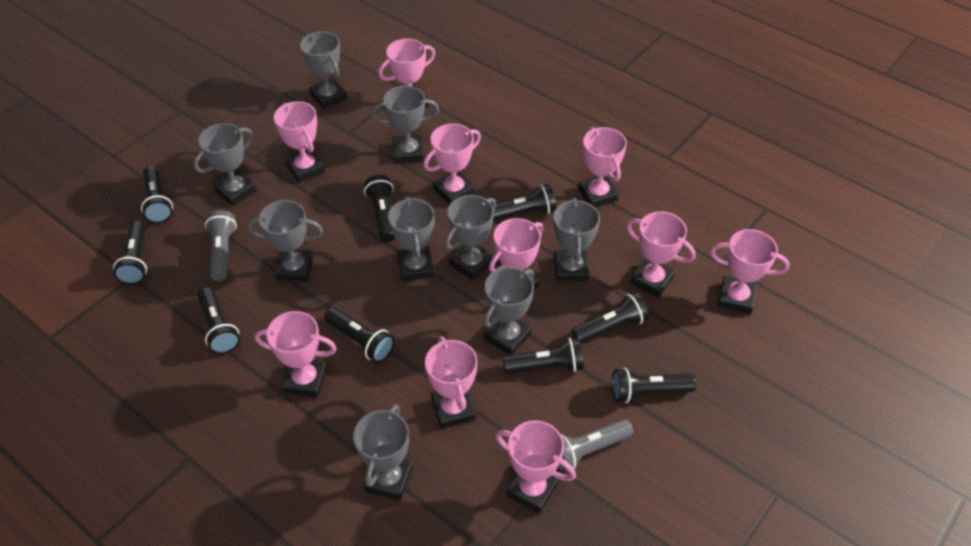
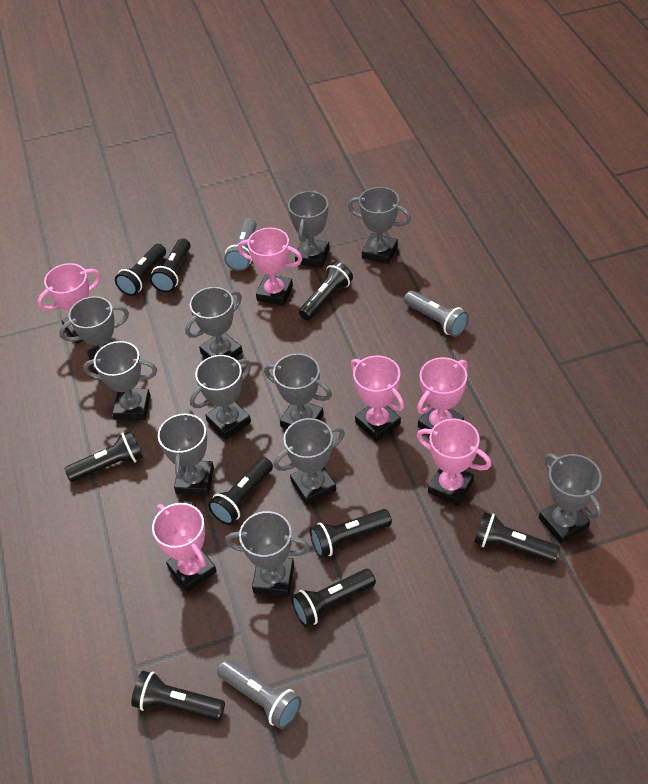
grey flashlight: 2 -> 3
grey trophy: 9 -> 11
pink trophy: 10 -> 6

